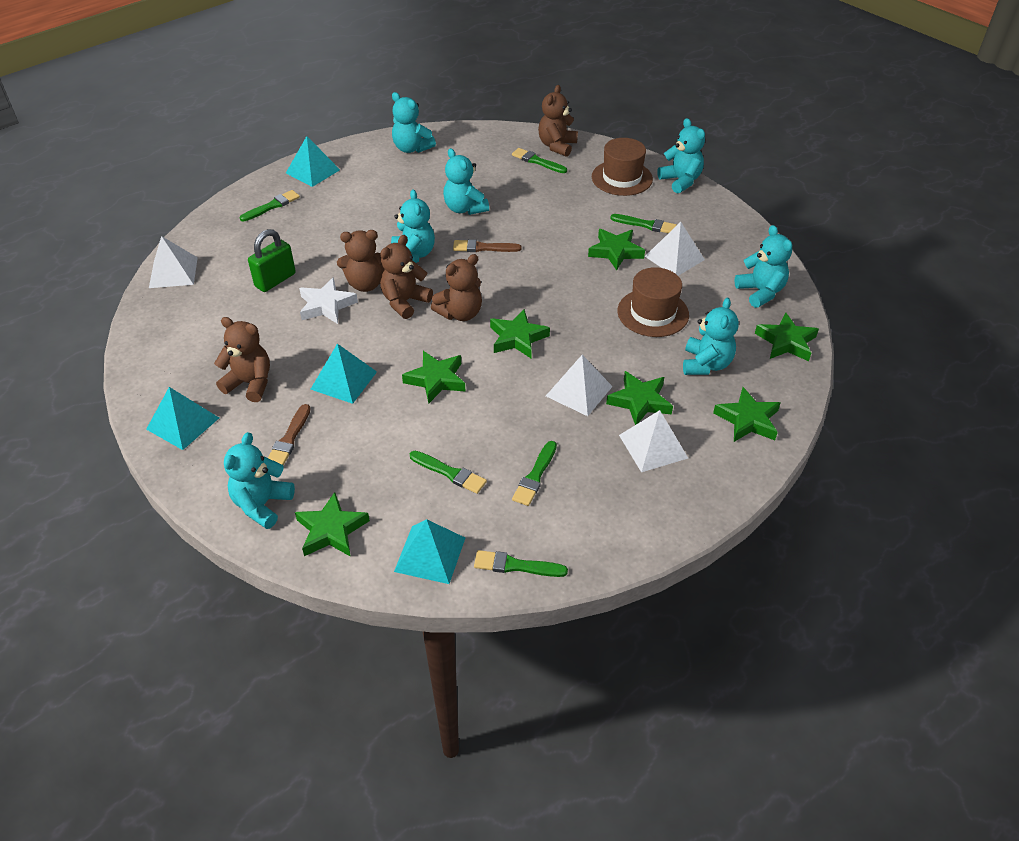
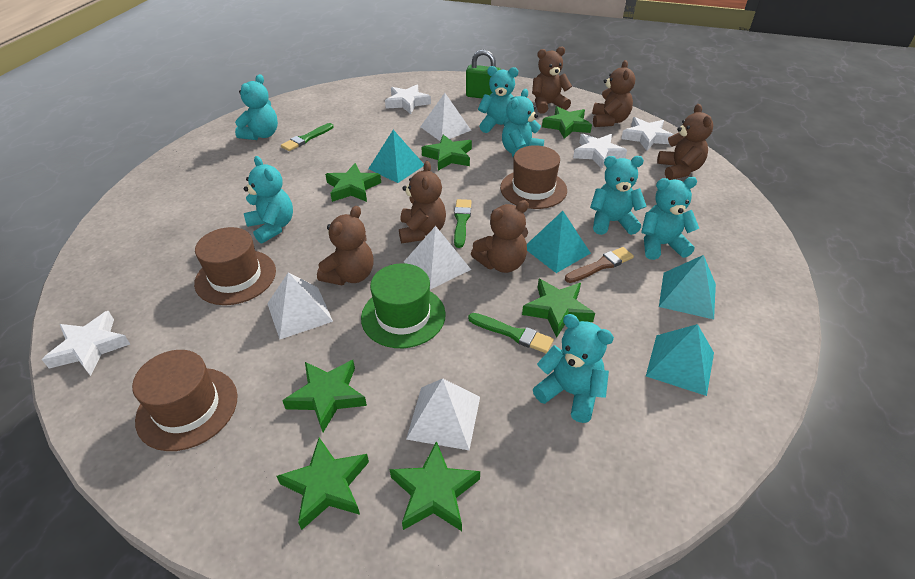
brown brush: 2 -> 1
brown hat: 2 -> 3
brown teddy bear: 5 -> 6
green brush: 6 -> 3
green hat: 0 -> 1
white star: 1 -> 4

